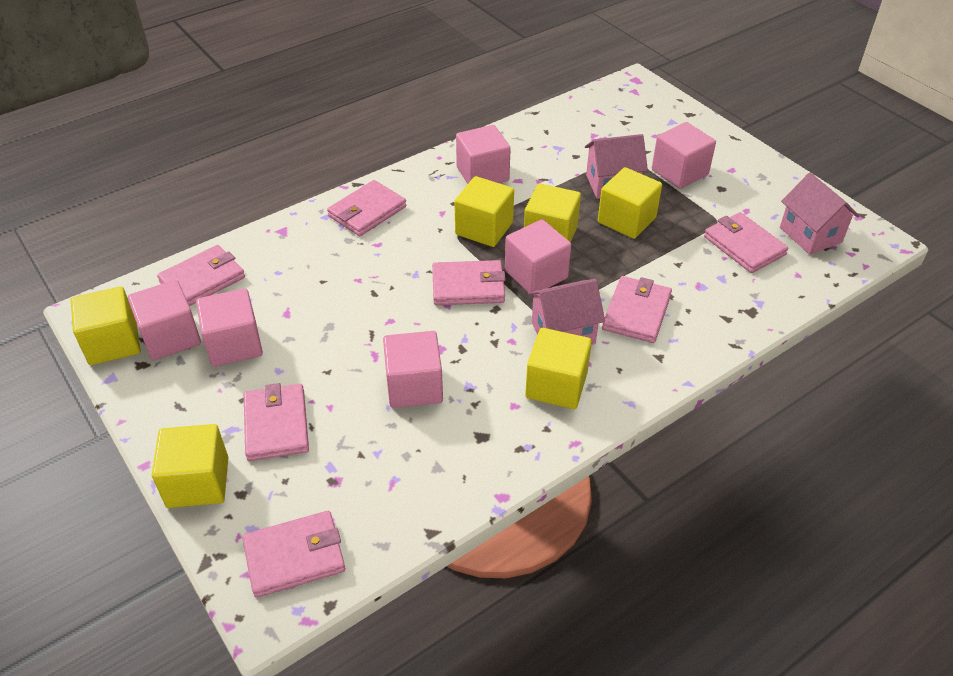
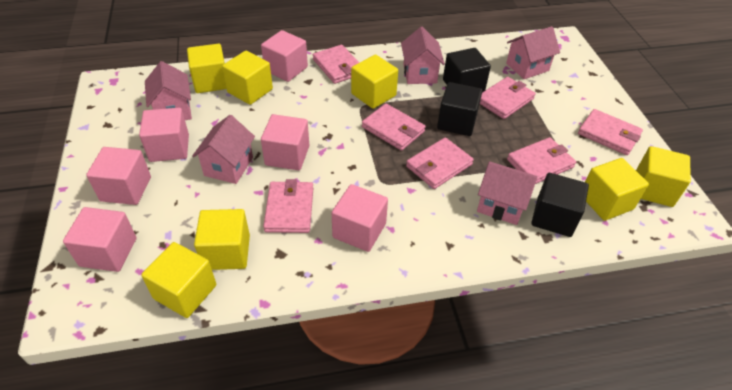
black cube: 0 -> 3
pink house: 3 -> 5
yellow cube: 6 -> 7

